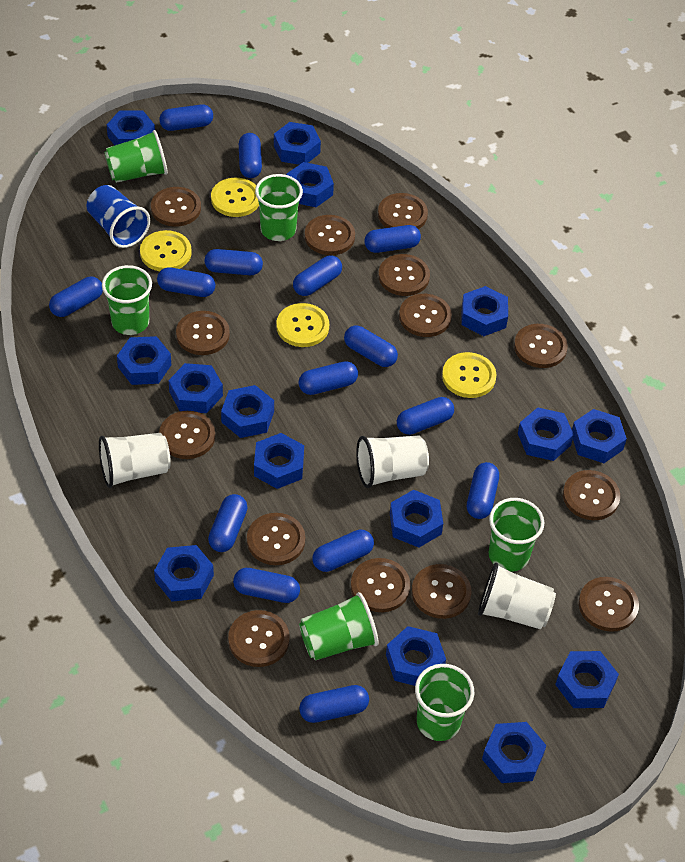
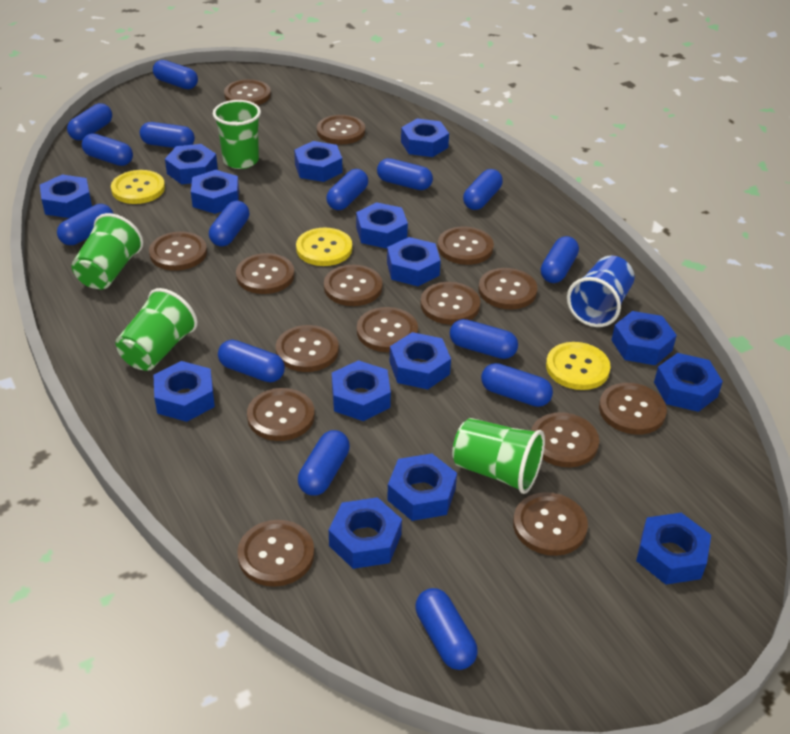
brown button: 14 -> 15
green cup: 6 -> 4
white cup: 3 -> 0
yellow button: 4 -> 3

